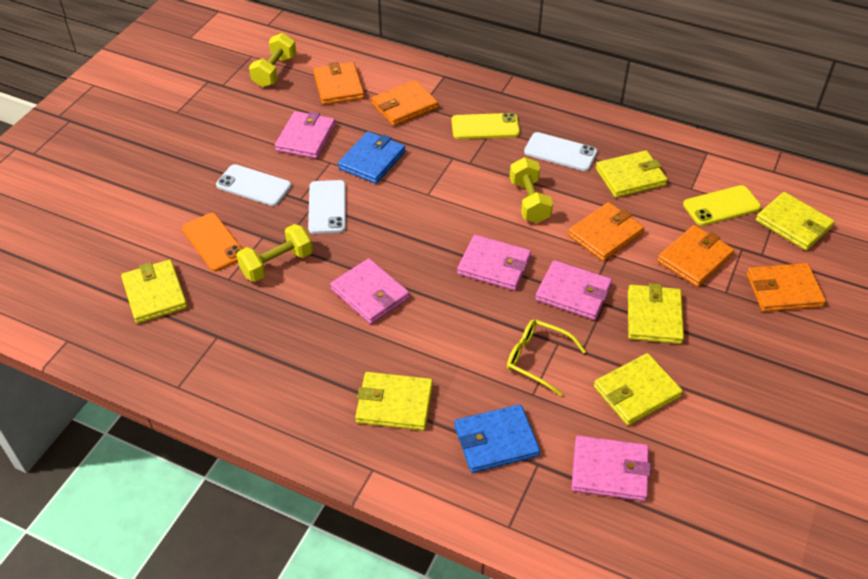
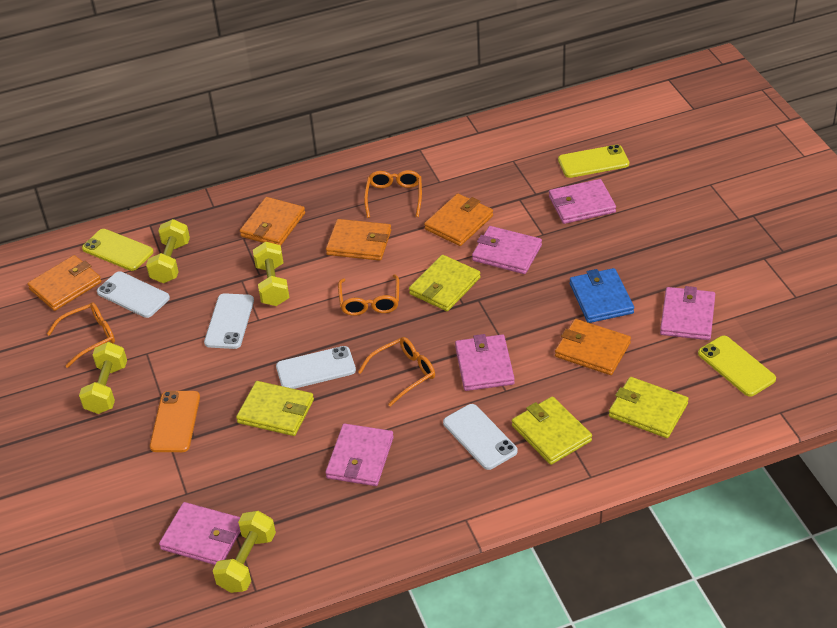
blue wallet: 2 -> 1
orange glasses: 0 -> 4
pink wallet: 5 -> 6
white phone: 3 -> 4
yellow dumbbell: 3 -> 4
yellow glasses: 1 -> 0
yellow phone: 2 -> 3
yellow wallet: 6 -> 4

